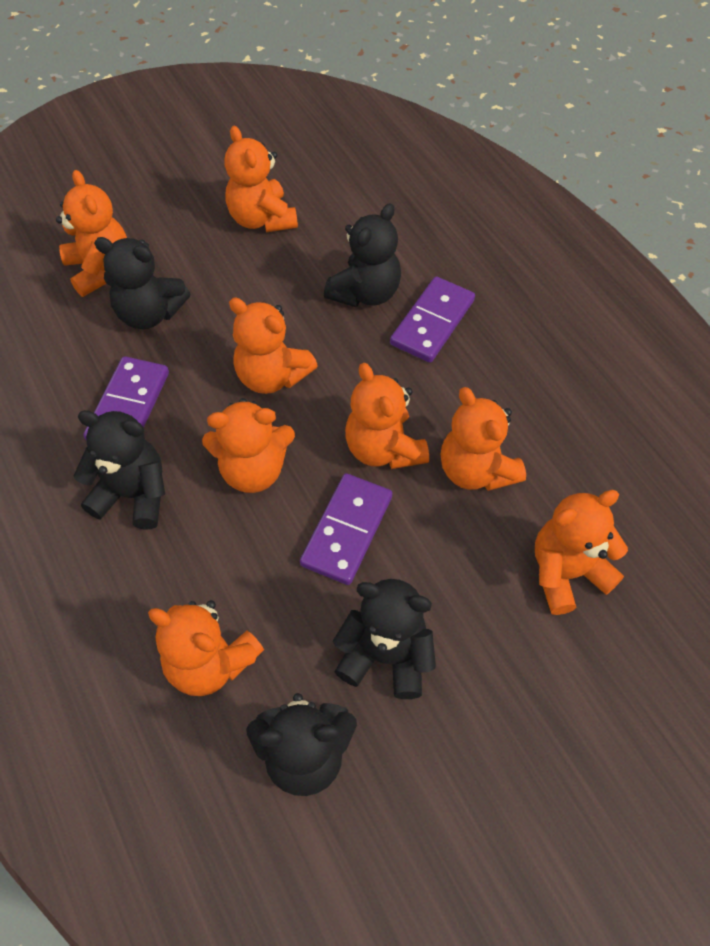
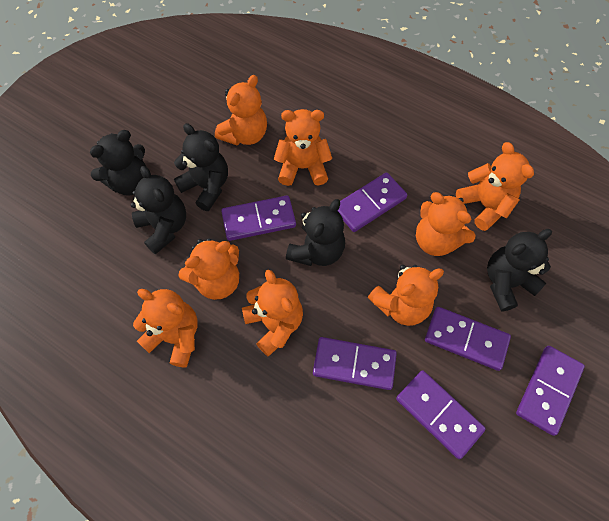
purple domino: 3 -> 6

